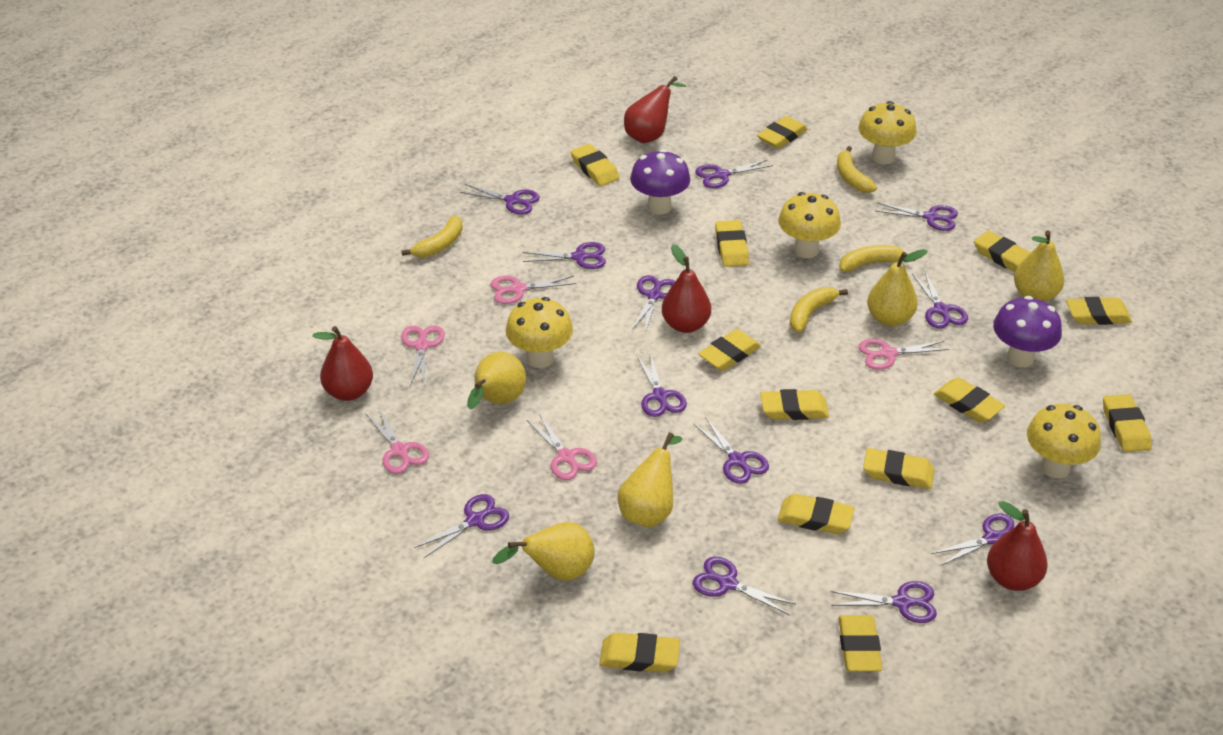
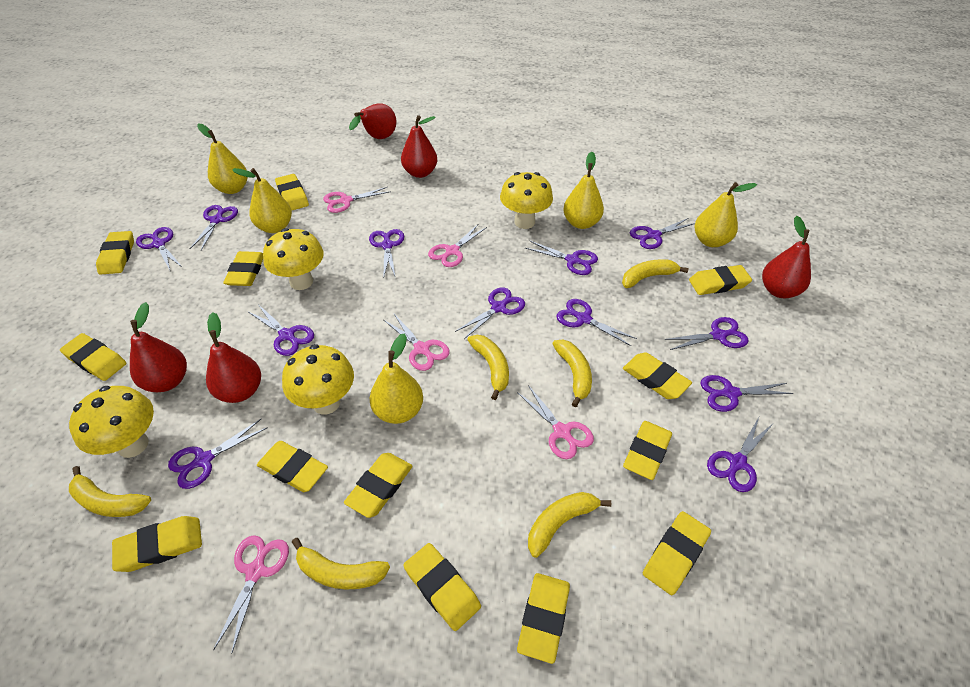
purple mushroom: 2 -> 0
red pear: 4 -> 5
yellow banana: 4 -> 6

